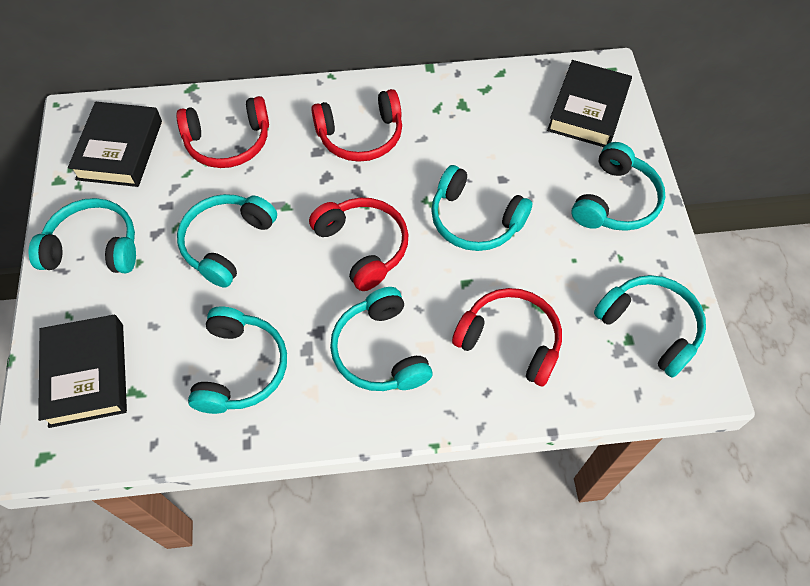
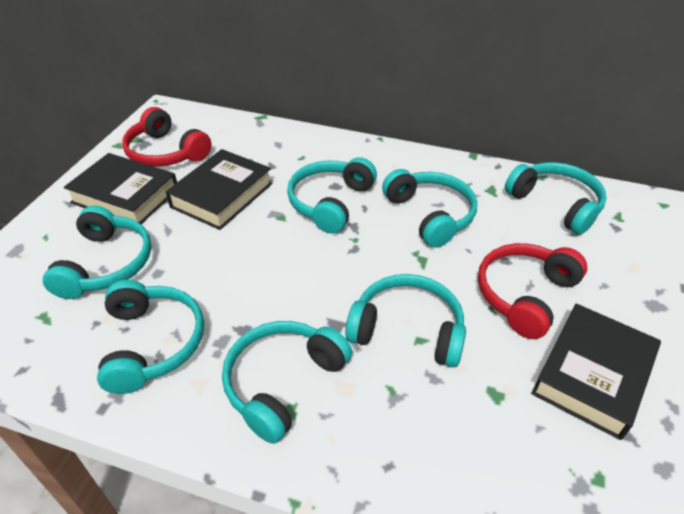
red headphones: 4 -> 2

